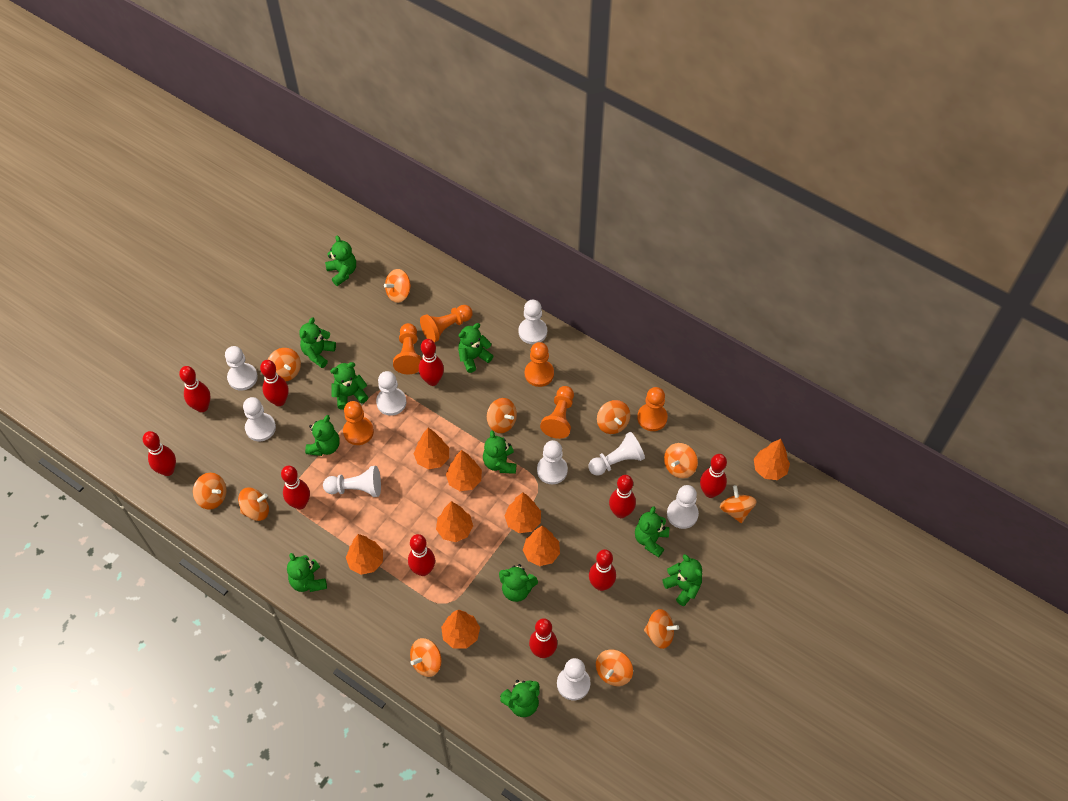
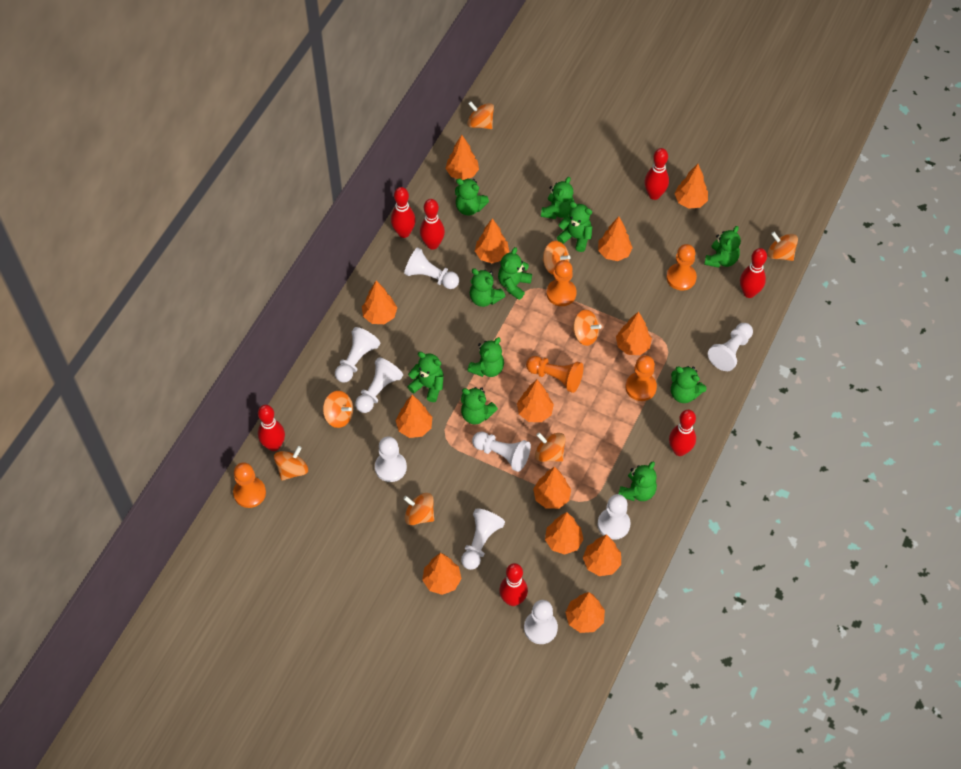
orange pawn: 6 -> 5
orange spinning top: 11 -> 8
orange tree: 8 -> 13
red bowling pin: 10 -> 7

